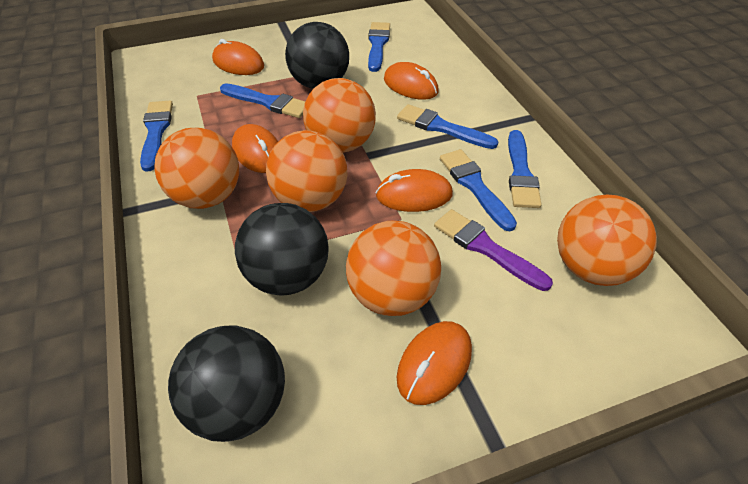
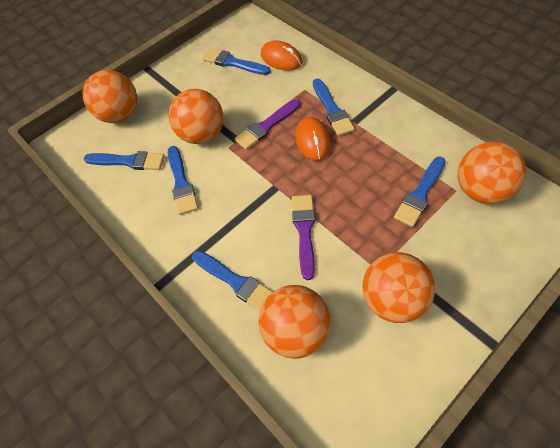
black ball: 3 -> 0
orange mouse: 5 -> 2
purple brush: 1 -> 2

